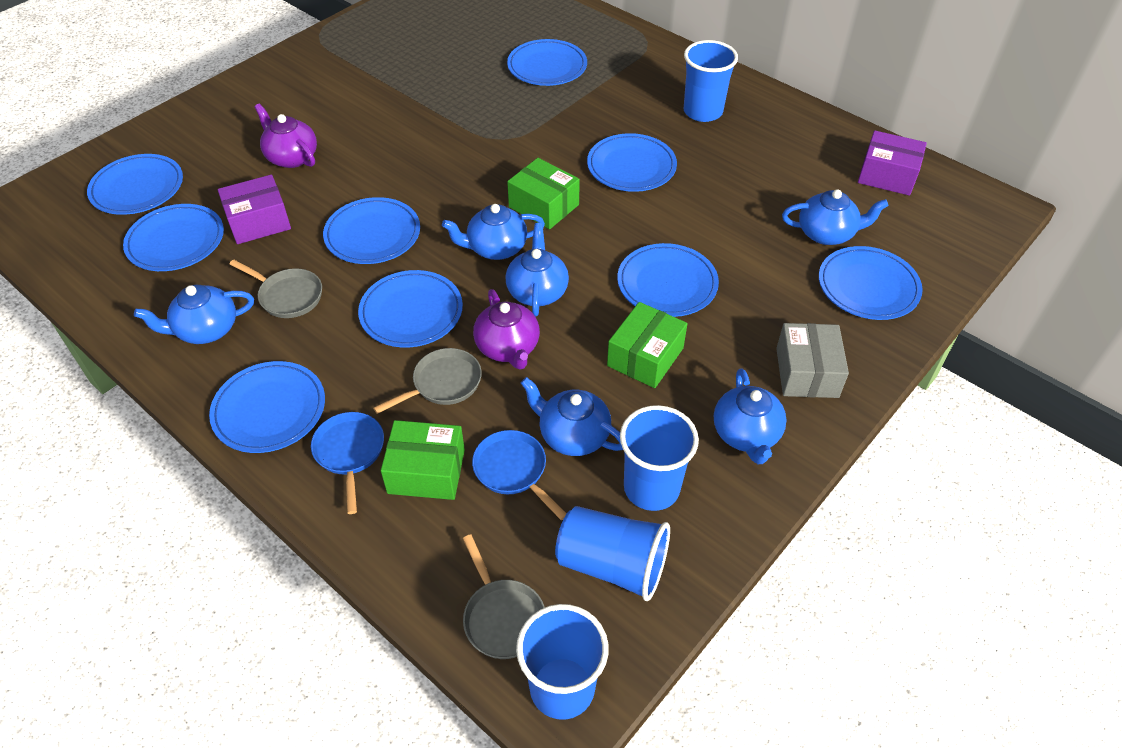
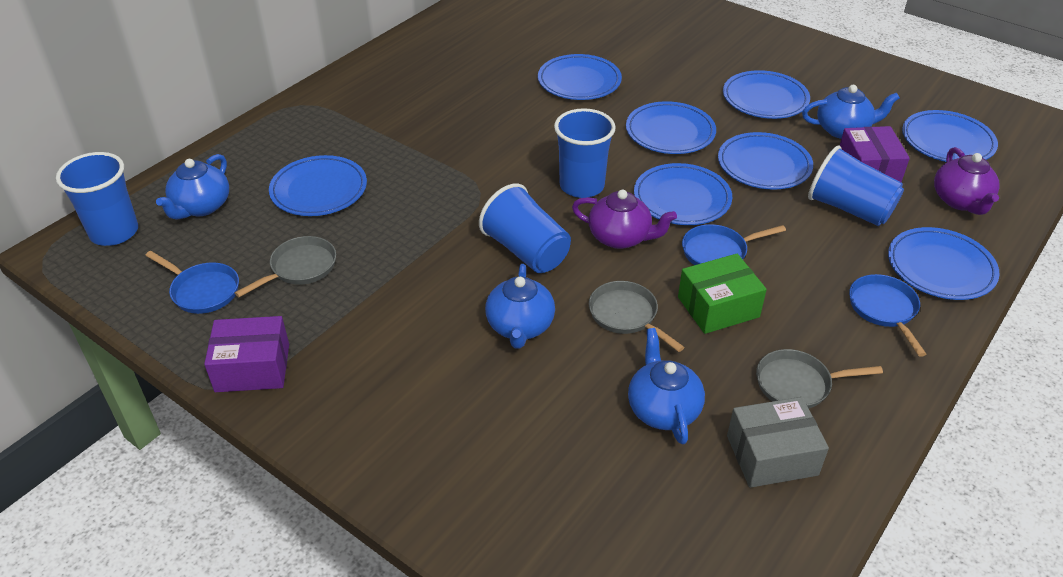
blue pan: 2 -> 3
blue plate: 9 -> 8
blue teapot: 6 -> 4
green box: 3 -> 1

